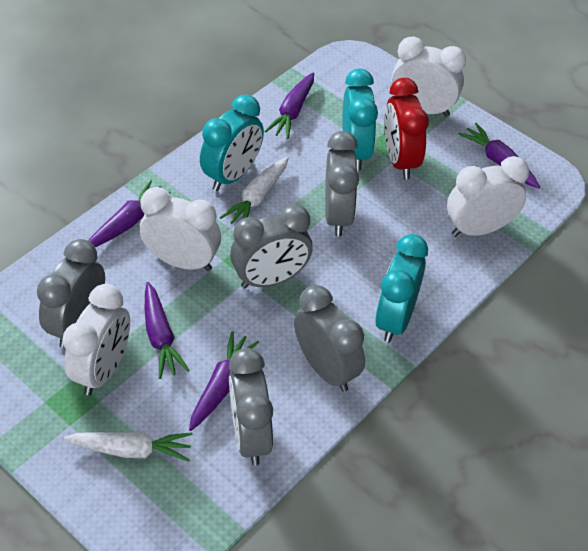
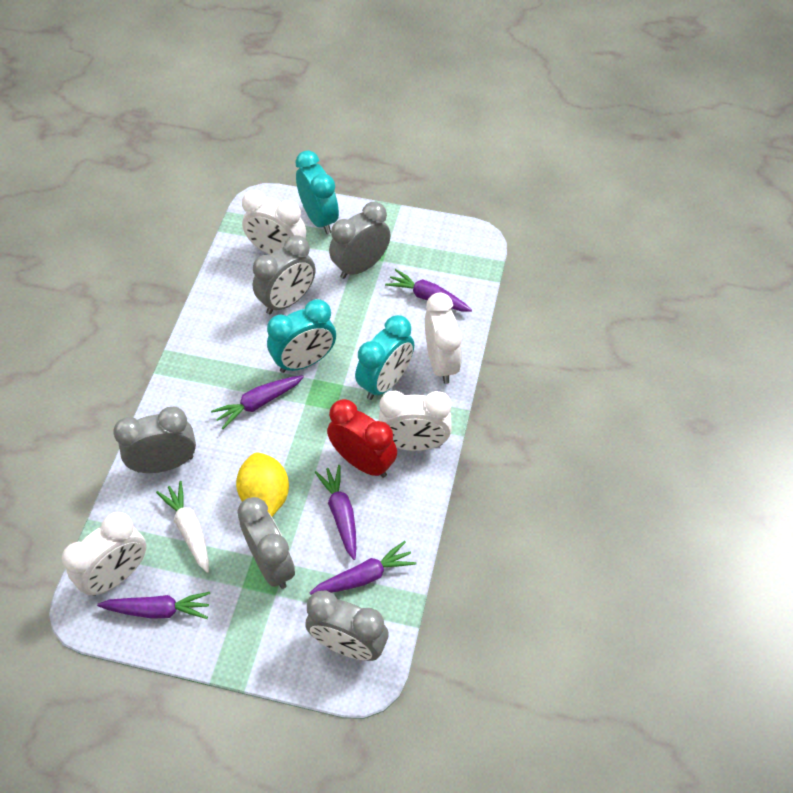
white carrot: 2 -> 1
yellow lemon: 0 -> 1

